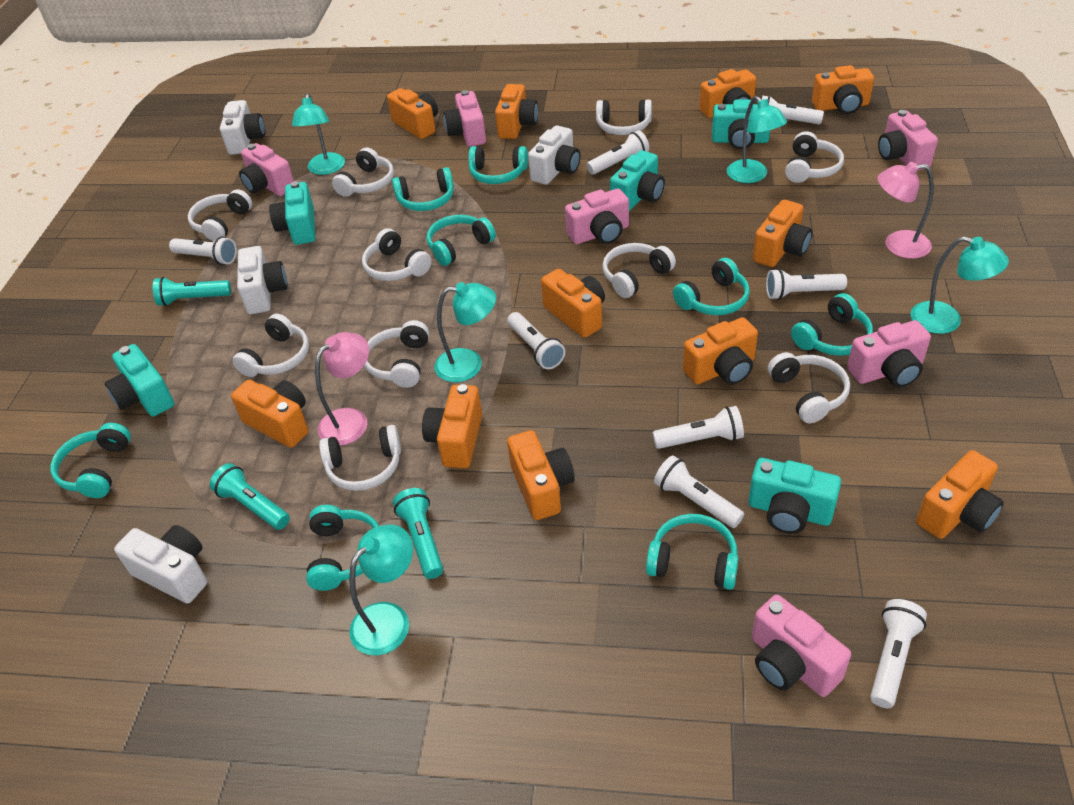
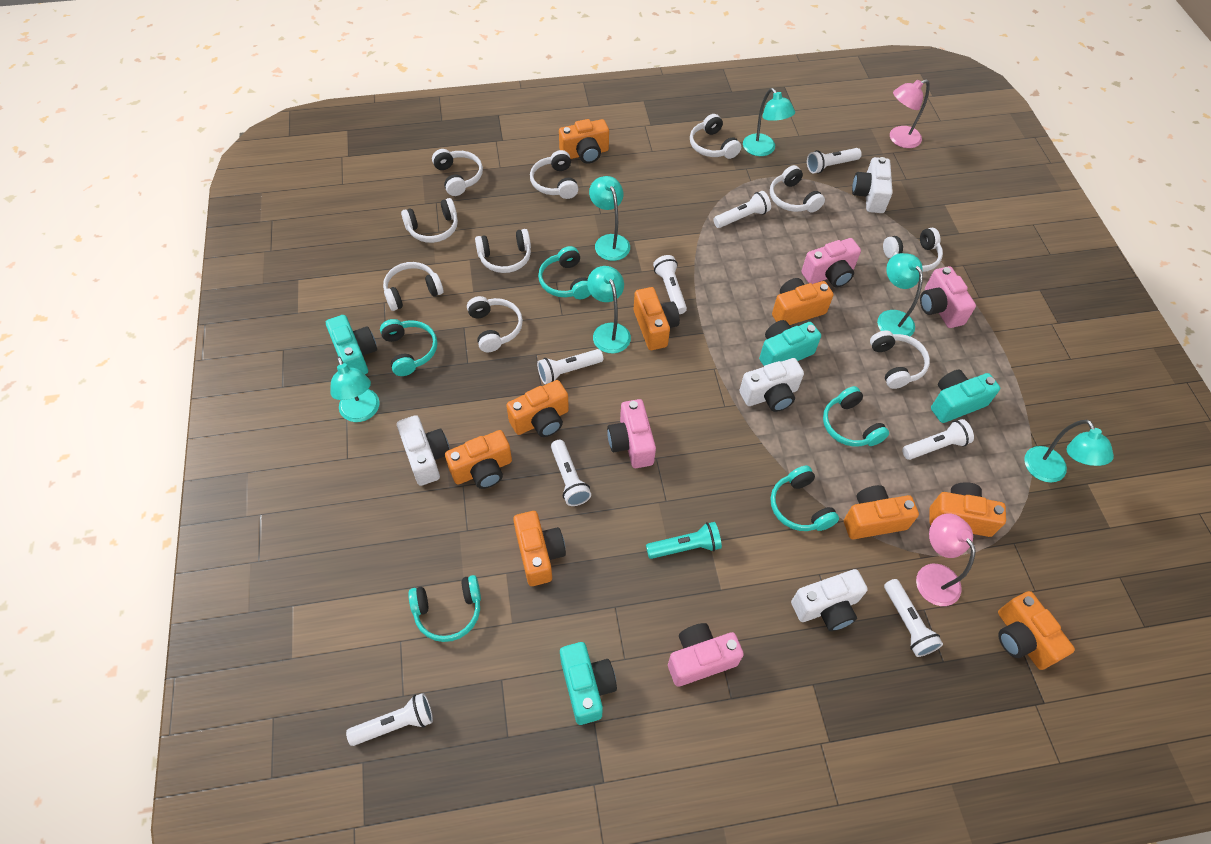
orange camera: 11 -> 9
pink camera: 6 -> 4
turquoise camera: 5 -> 4
turquoise flashlight: 3 -> 1
turquoise headphones: 8 -> 5
turquoise lamp: 5 -> 6

